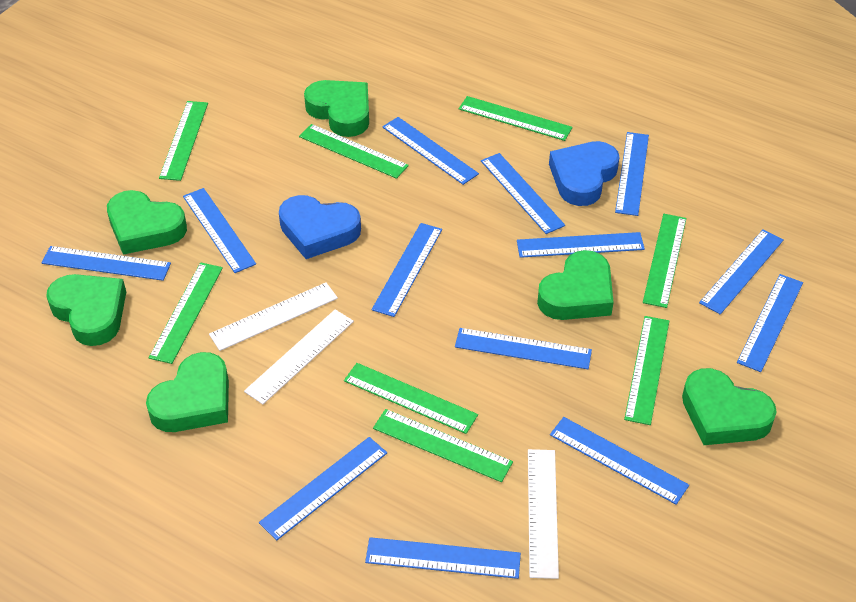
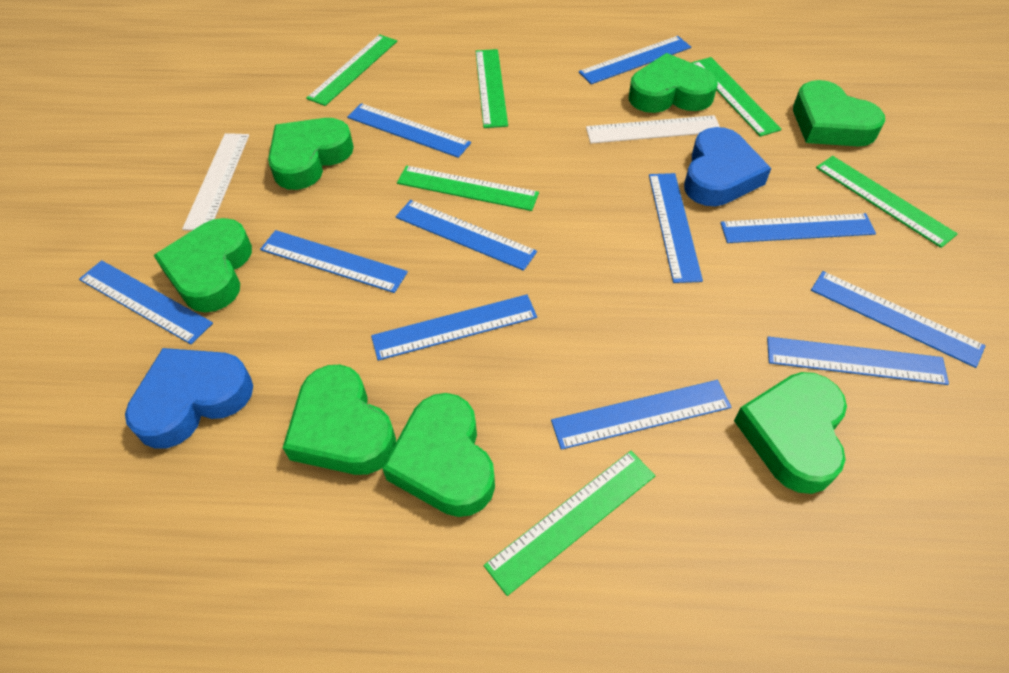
blue ruler: 13 -> 11
green heart: 6 -> 7
green ruler: 8 -> 6
white ruler: 3 -> 2

